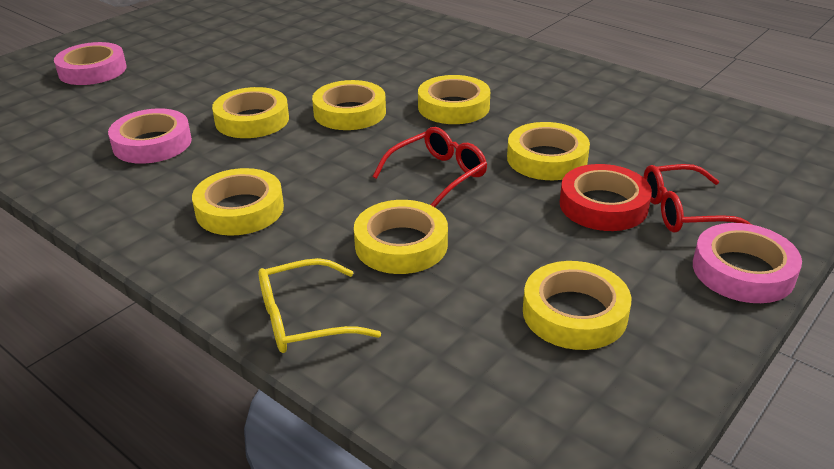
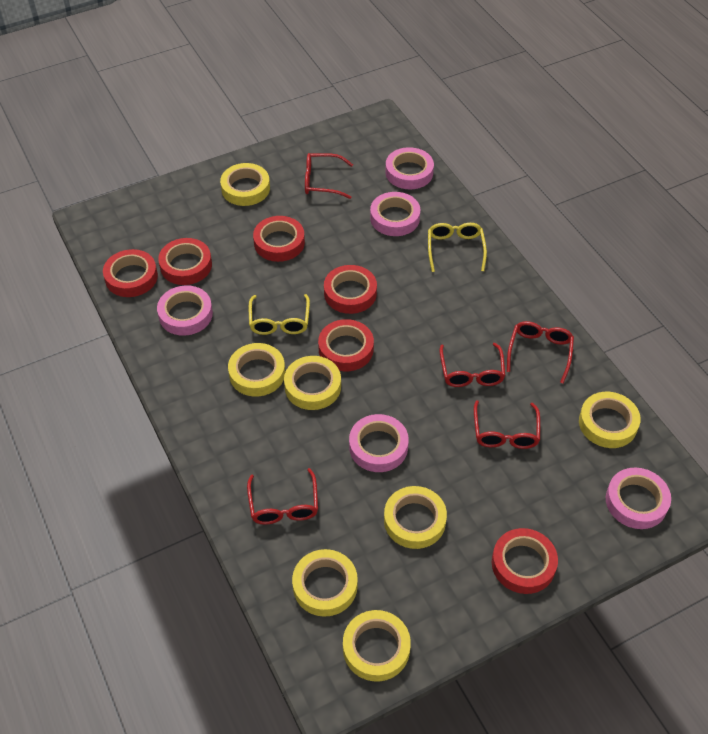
pink tape: 3 -> 5
red glasses: 2 -> 5
red tape: 1 -> 6
yellow glasses: 1 -> 2

